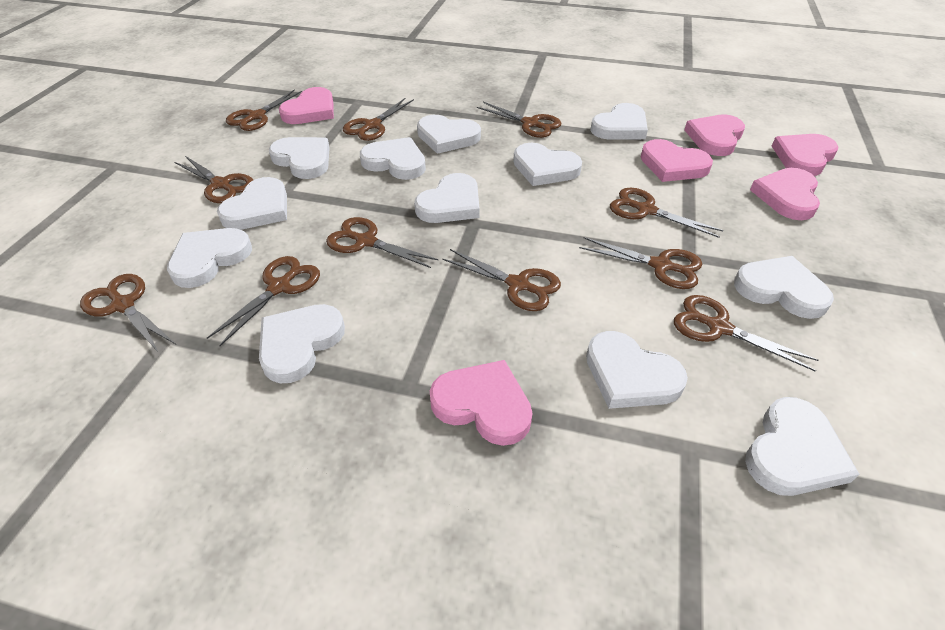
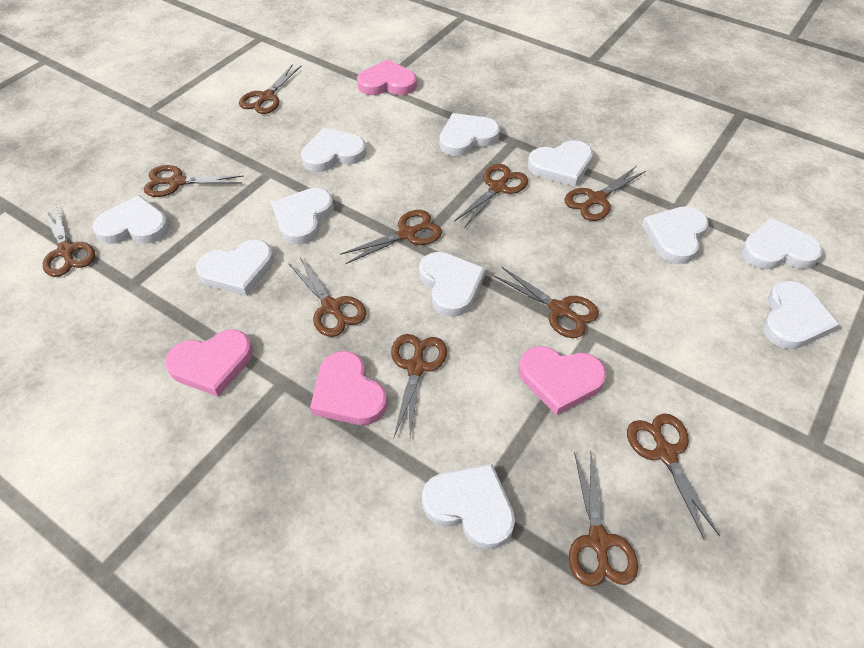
pink heart: 6 -> 4
white heart: 12 -> 11

